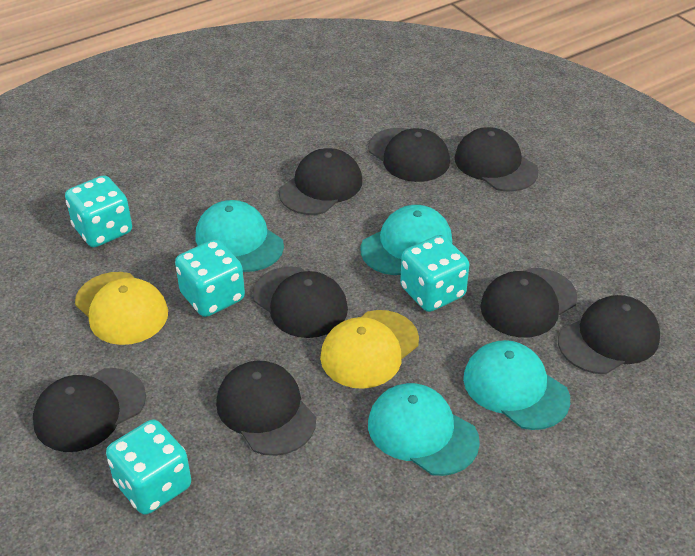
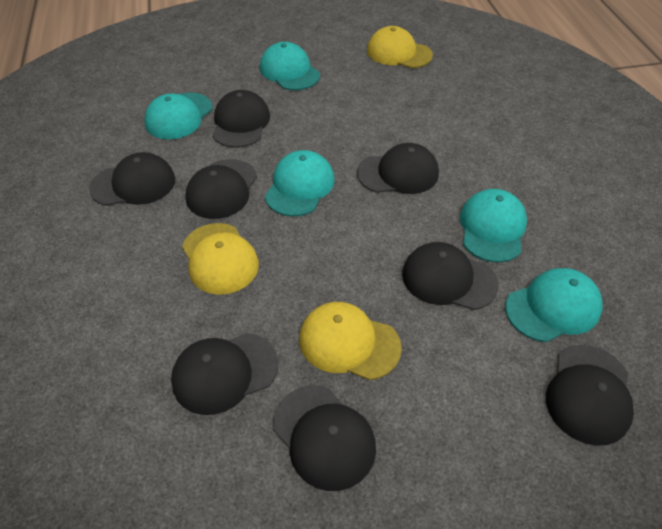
turquoise cap: 4 -> 5
turquoise dice: 4 -> 0
yellow cap: 2 -> 3

